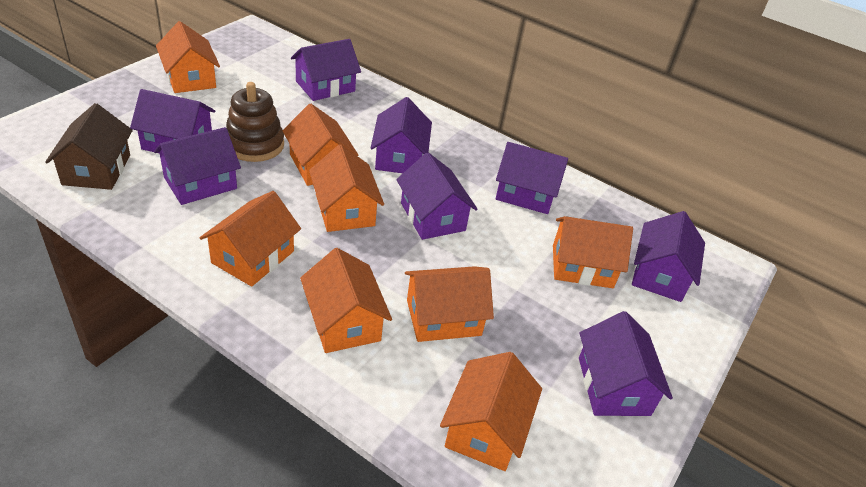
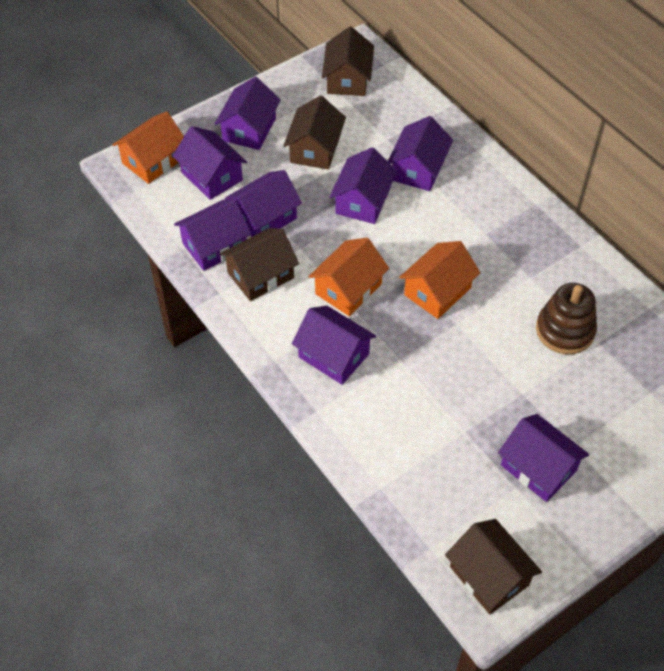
brown house: 1 -> 4
orange house: 8 -> 3

